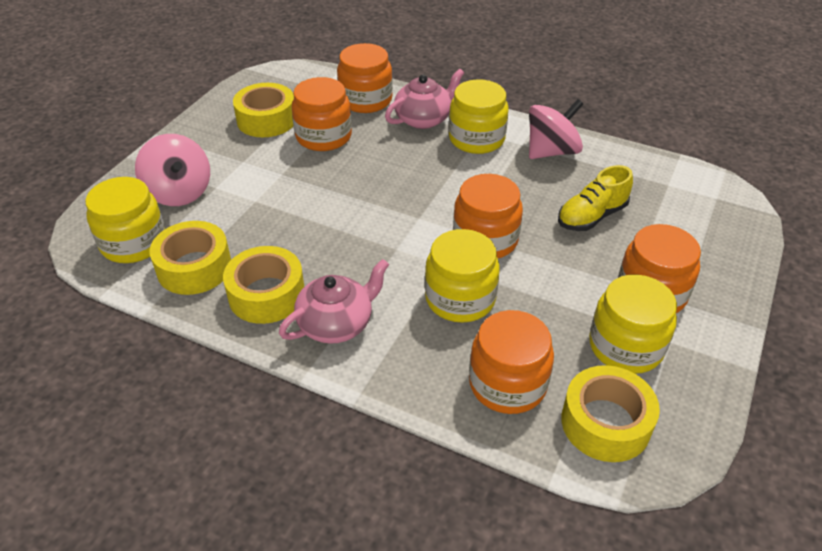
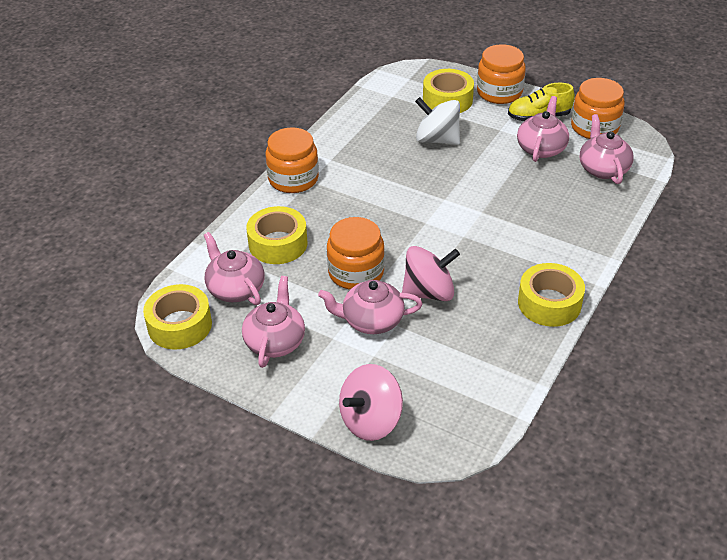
orange jar: 5 -> 4
pink teapot: 2 -> 5
white spinning top: 0 -> 1
yellow jar: 4 -> 0

